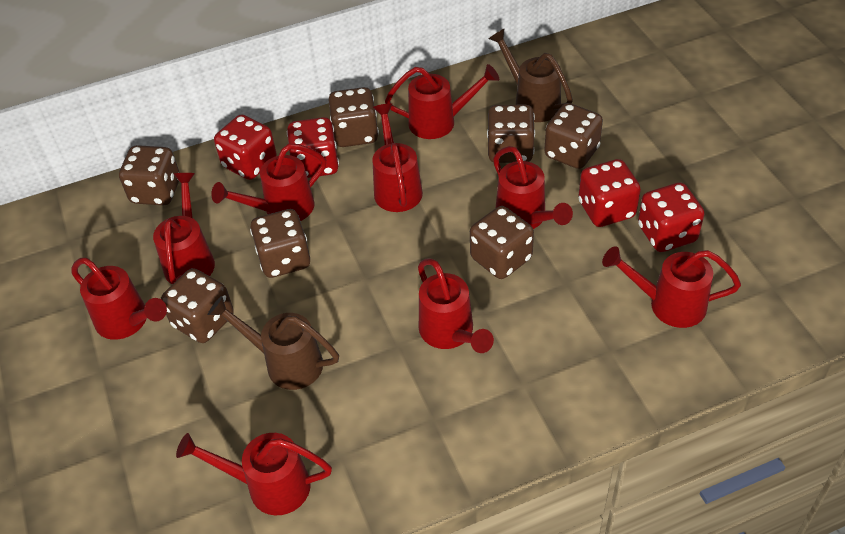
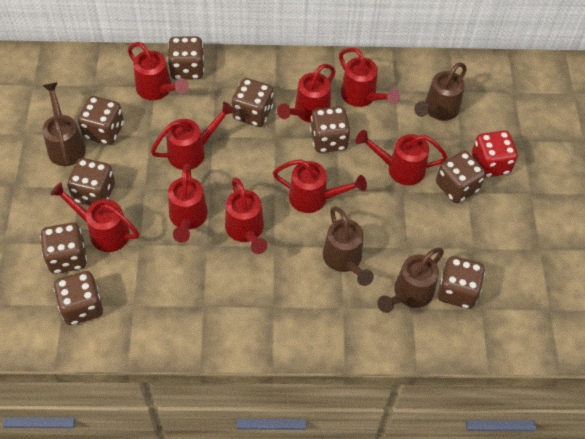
brown dice: 7 -> 9
brown watering can: 2 -> 4
red dice: 4 -> 1

